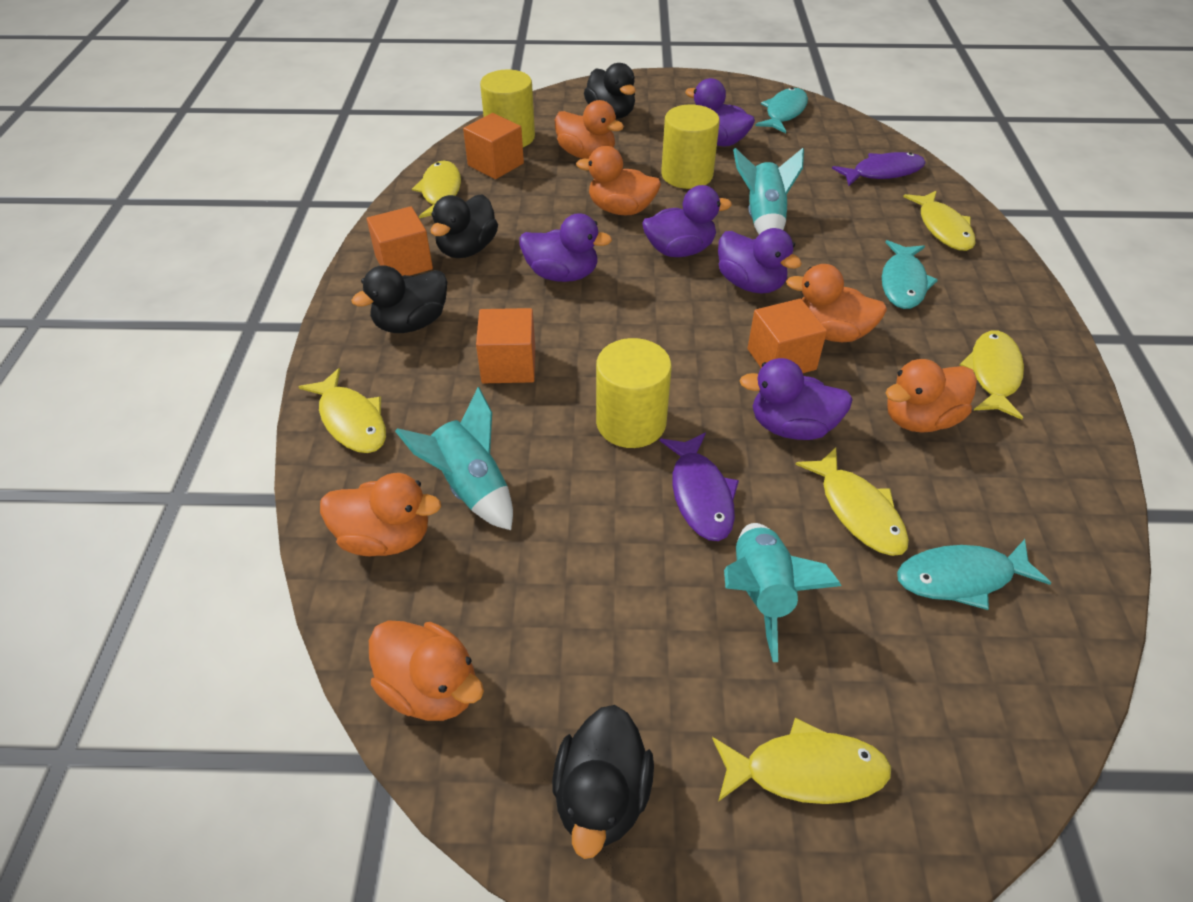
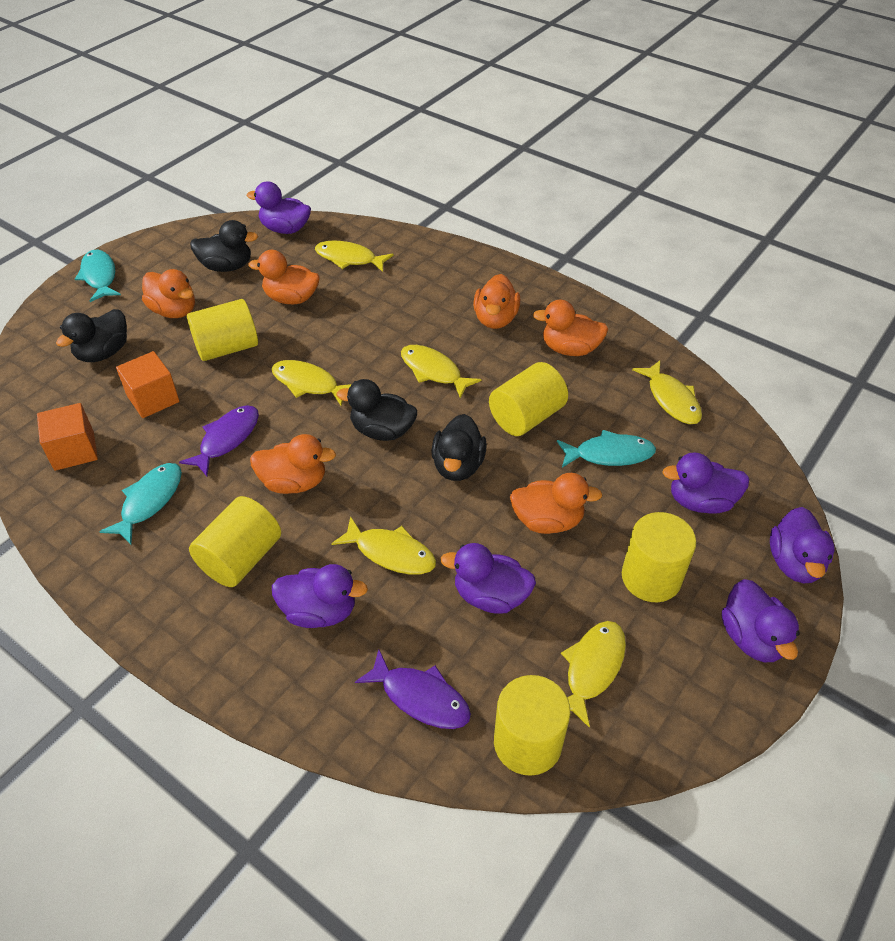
orange cube: 4 -> 2
purple duck: 5 -> 6
turquoise rocket: 3 -> 0
yellow cylinder: 3 -> 5

